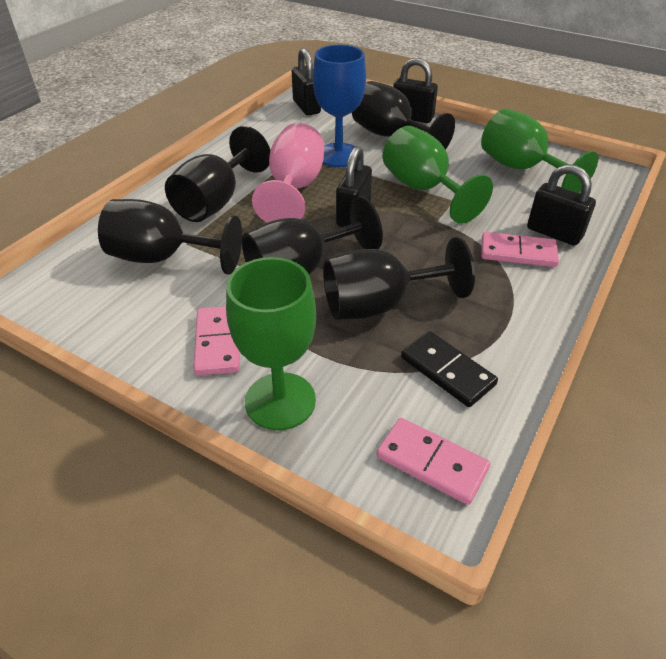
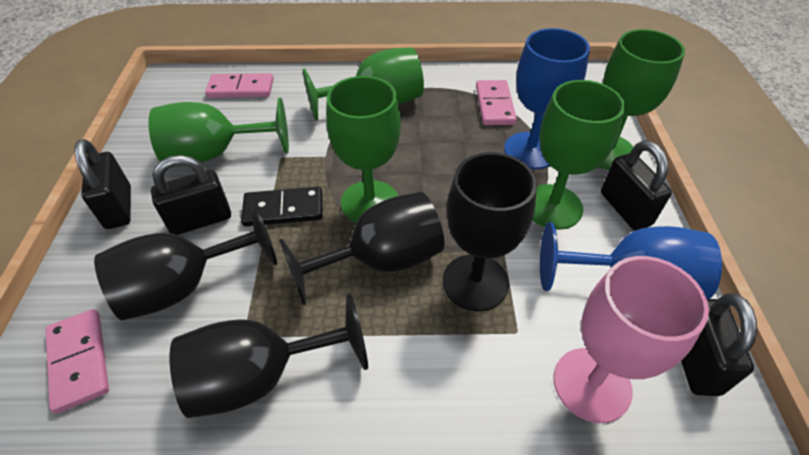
black goblet: 5 -> 4
blue goblet: 1 -> 2
green goblet: 3 -> 5

